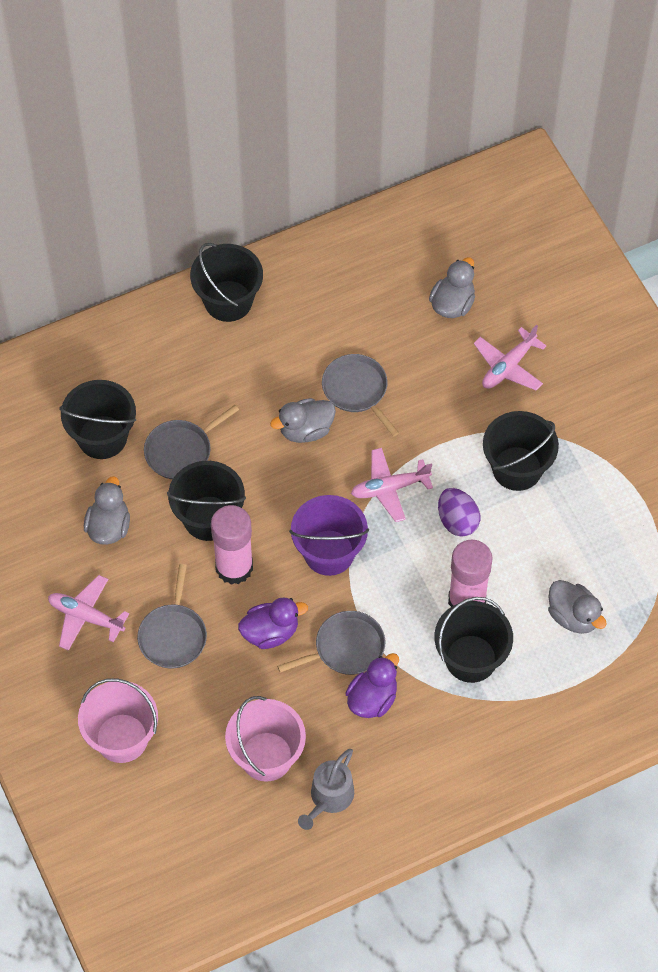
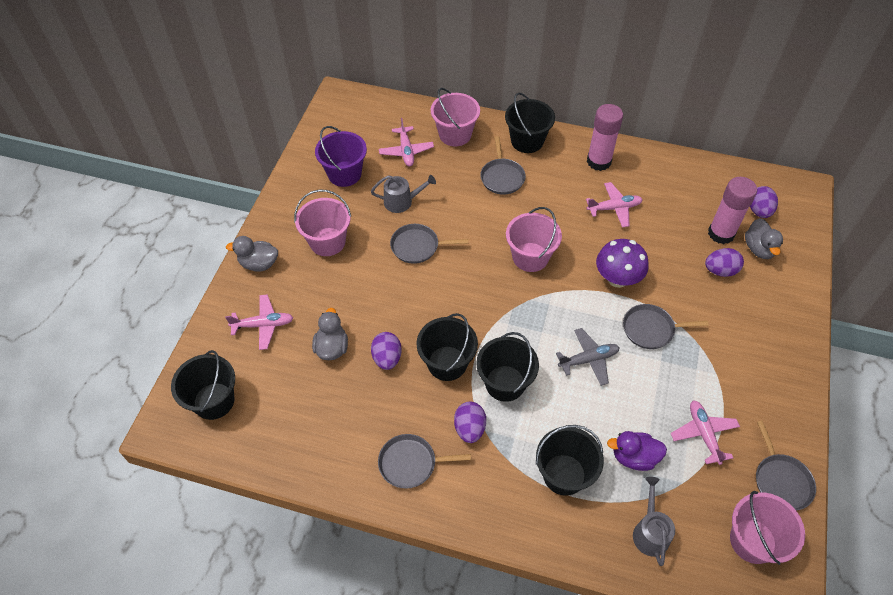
grey duck: 4 -> 3
grey pan: 4 -> 5
grey plane: 0 -> 1
grey watering can: 1 -> 2
pink bucket: 2 -> 4
pink plane: 3 -> 4
purple duck: 2 -> 1
purple egg: 1 -> 4
purple mushroom: 0 -> 1

